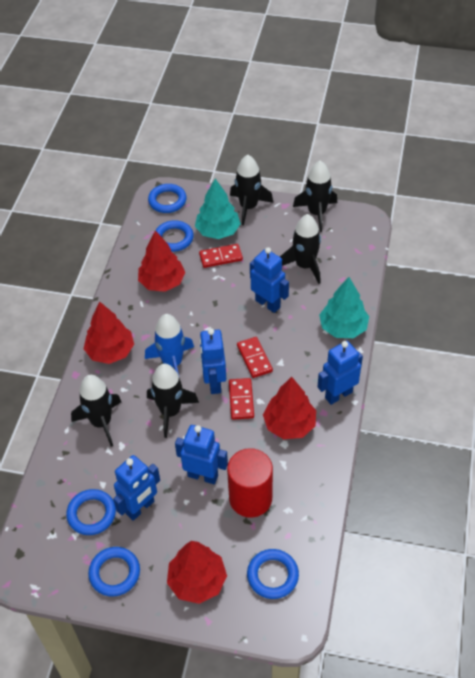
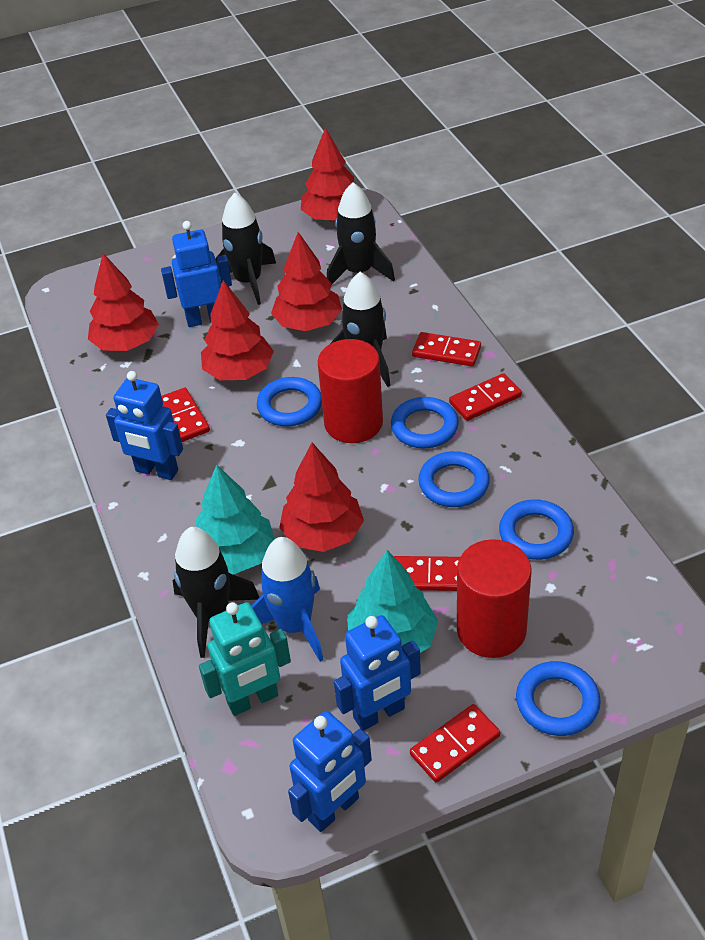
black rocket: 5 -> 4
blue robot: 5 -> 4
red cylinder: 1 -> 2
red domino: 3 -> 5
red tree: 4 -> 5
turquoise robot: 0 -> 1

